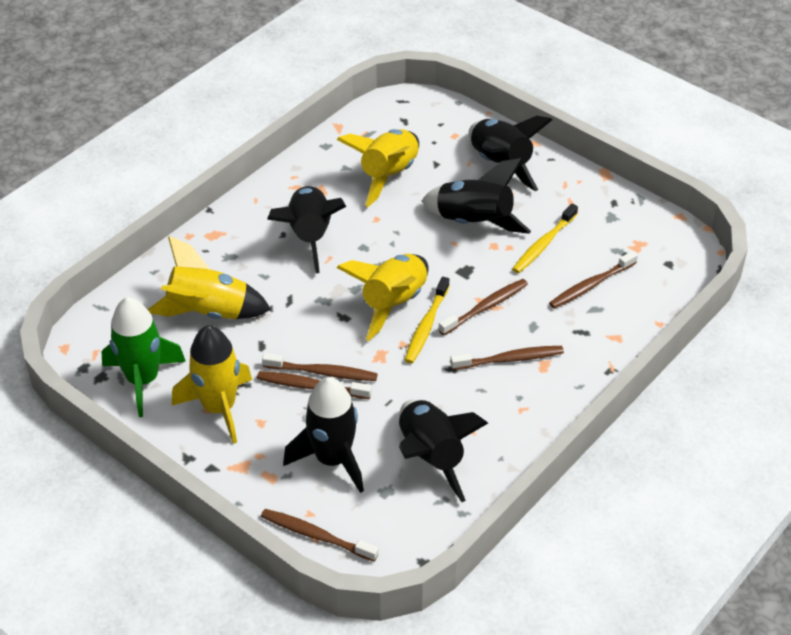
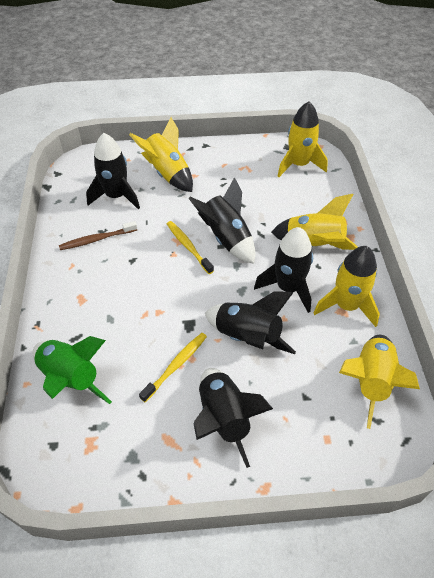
brown toothbrush: 6 -> 1
yellow rocket: 4 -> 5

